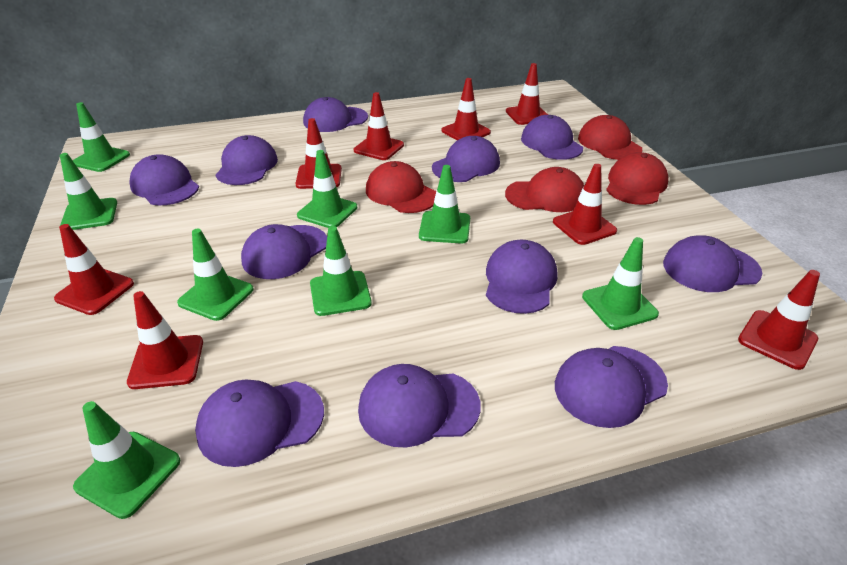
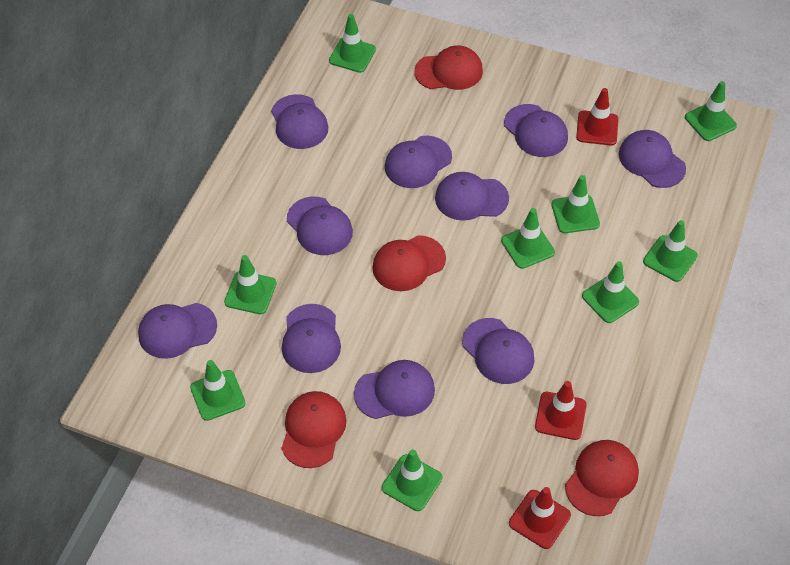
green traffic cone: 8 -> 9
purple cap: 11 -> 10
red traffic cone: 8 -> 3

